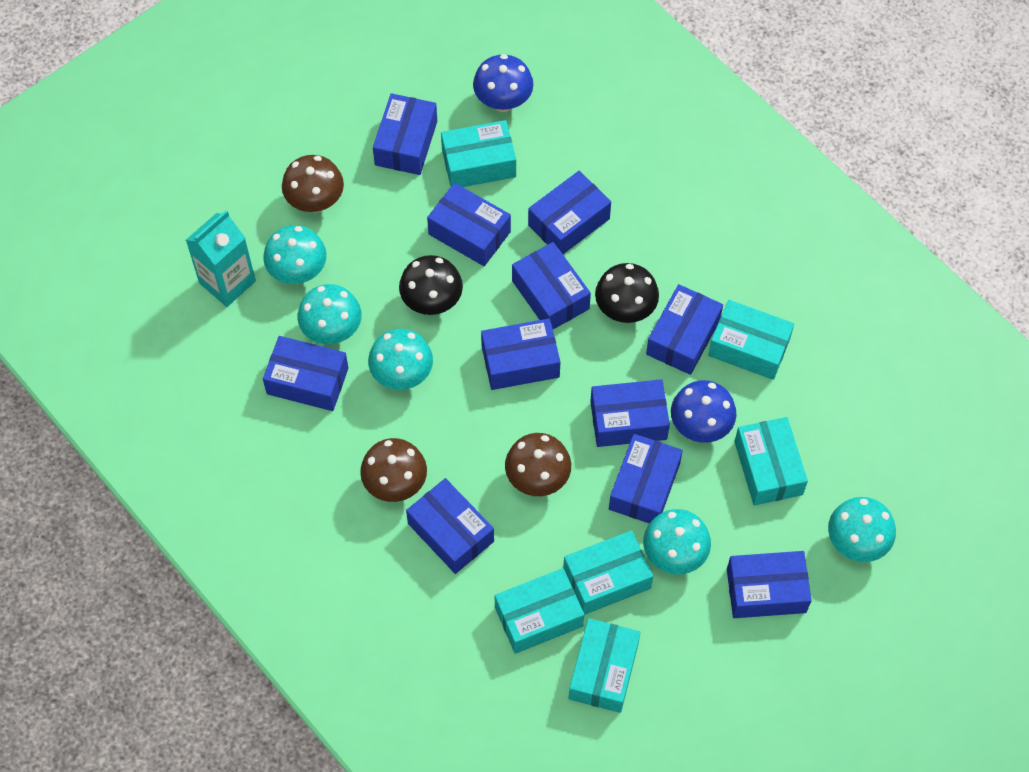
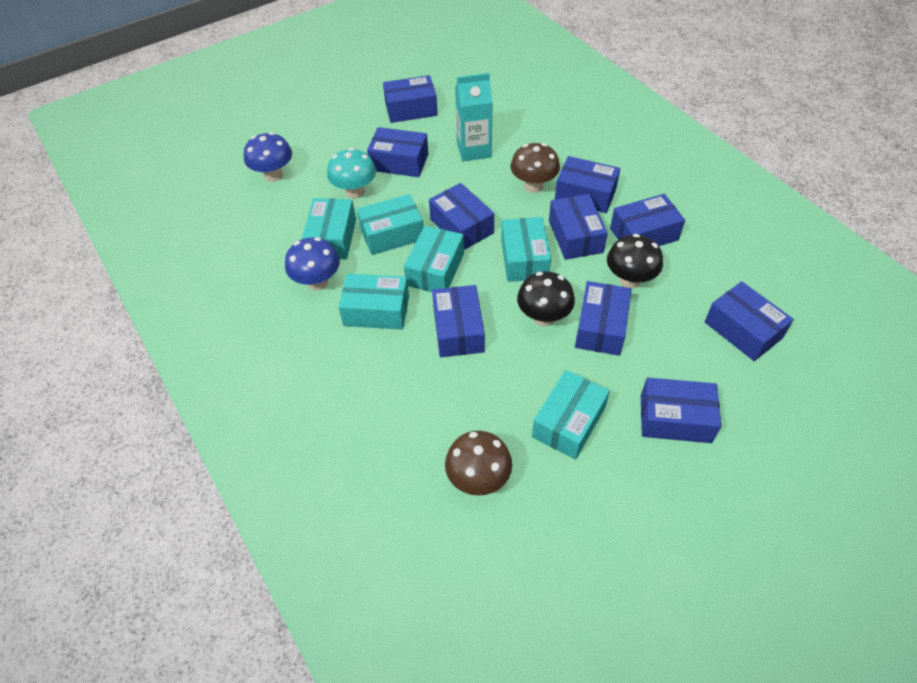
blue box: 11 -> 10
brown mushroom: 3 -> 2
turquoise mushroom: 5 -> 1

